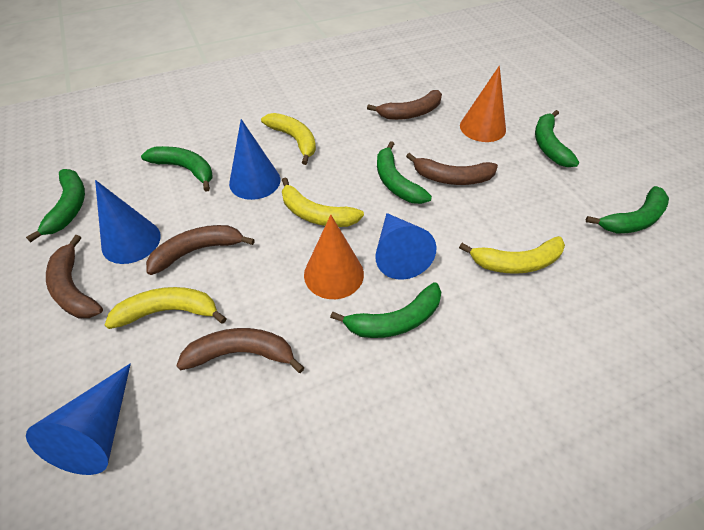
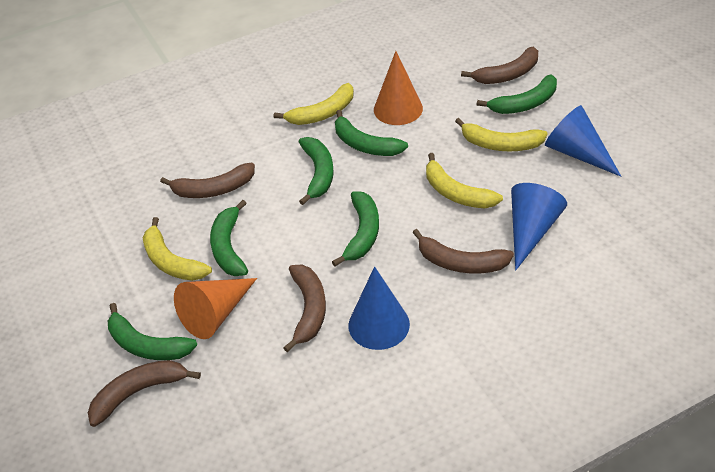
blue cone: 4 -> 3

